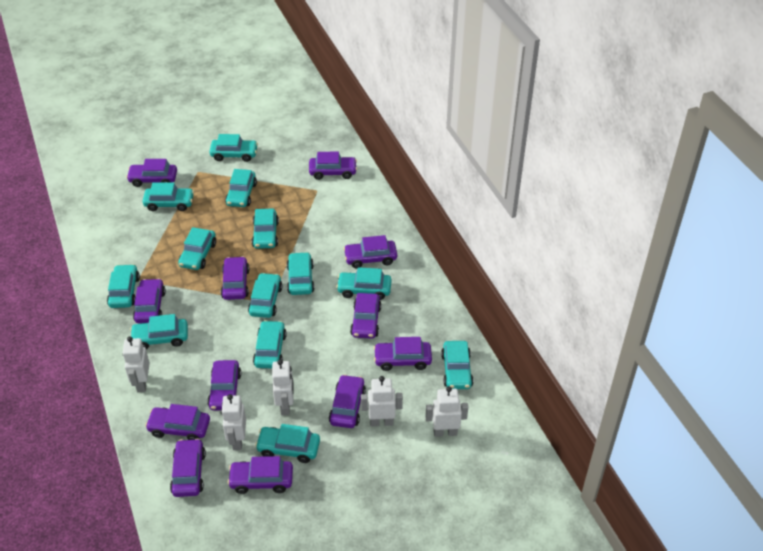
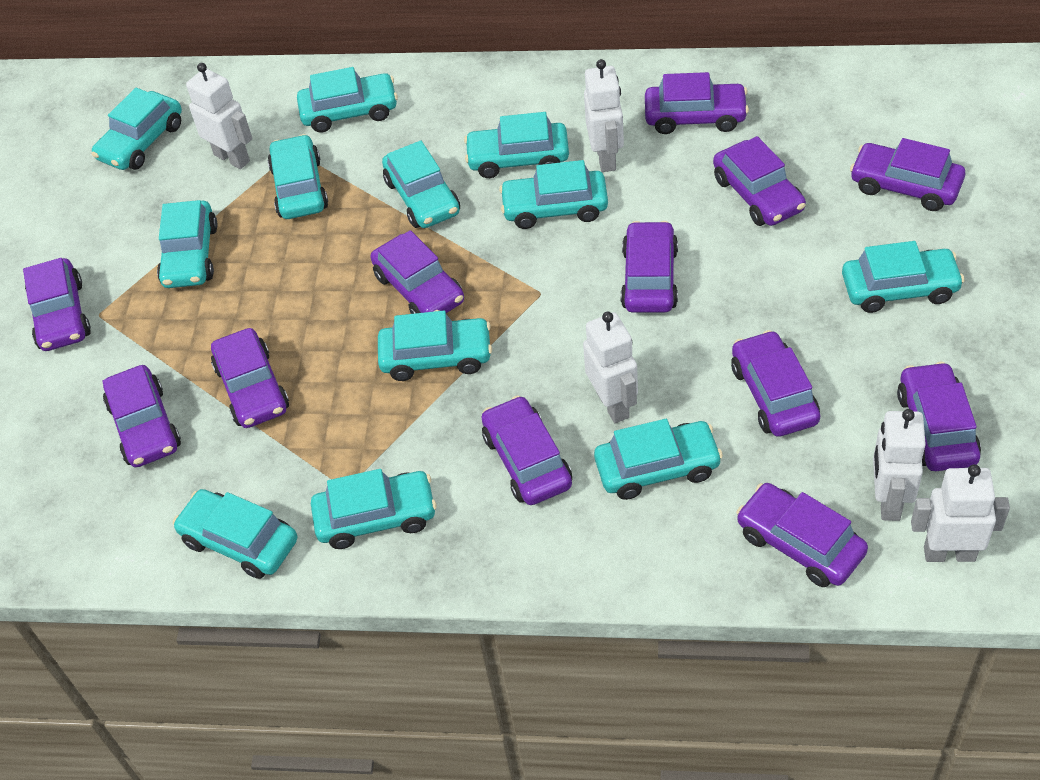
turquoise car: 13 -> 12

